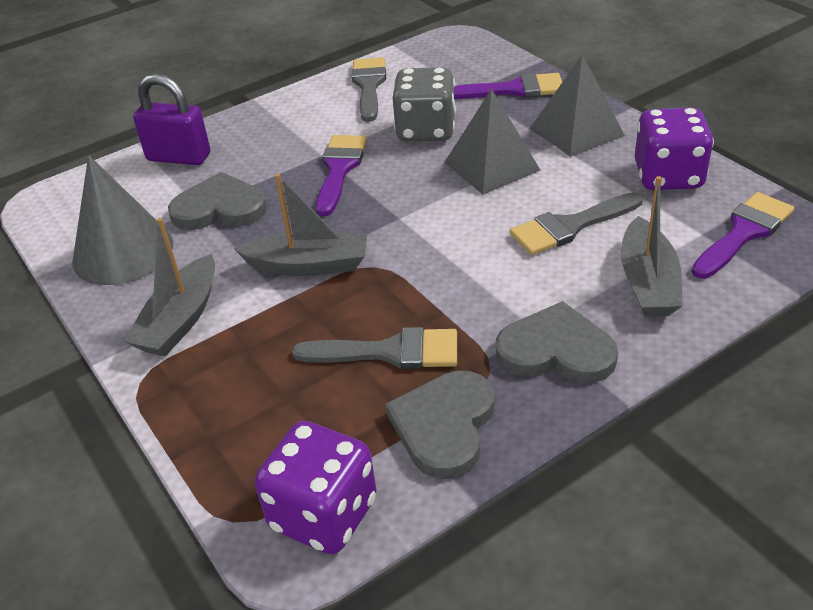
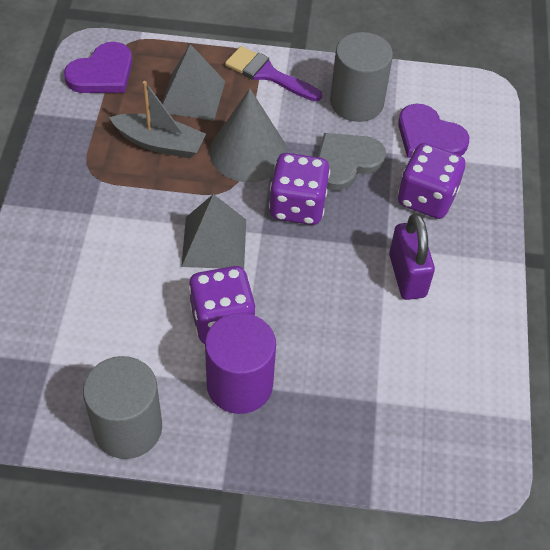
grey boat: 3 -> 1
grey brush: 3 -> 0
grey cylinder: 0 -> 2
grey dice: 1 -> 0
grey heart: 3 -> 1
purple brush: 3 -> 1
purple cylinder: 0 -> 1
purple dice: 2 -> 3
purple heart: 0 -> 2

